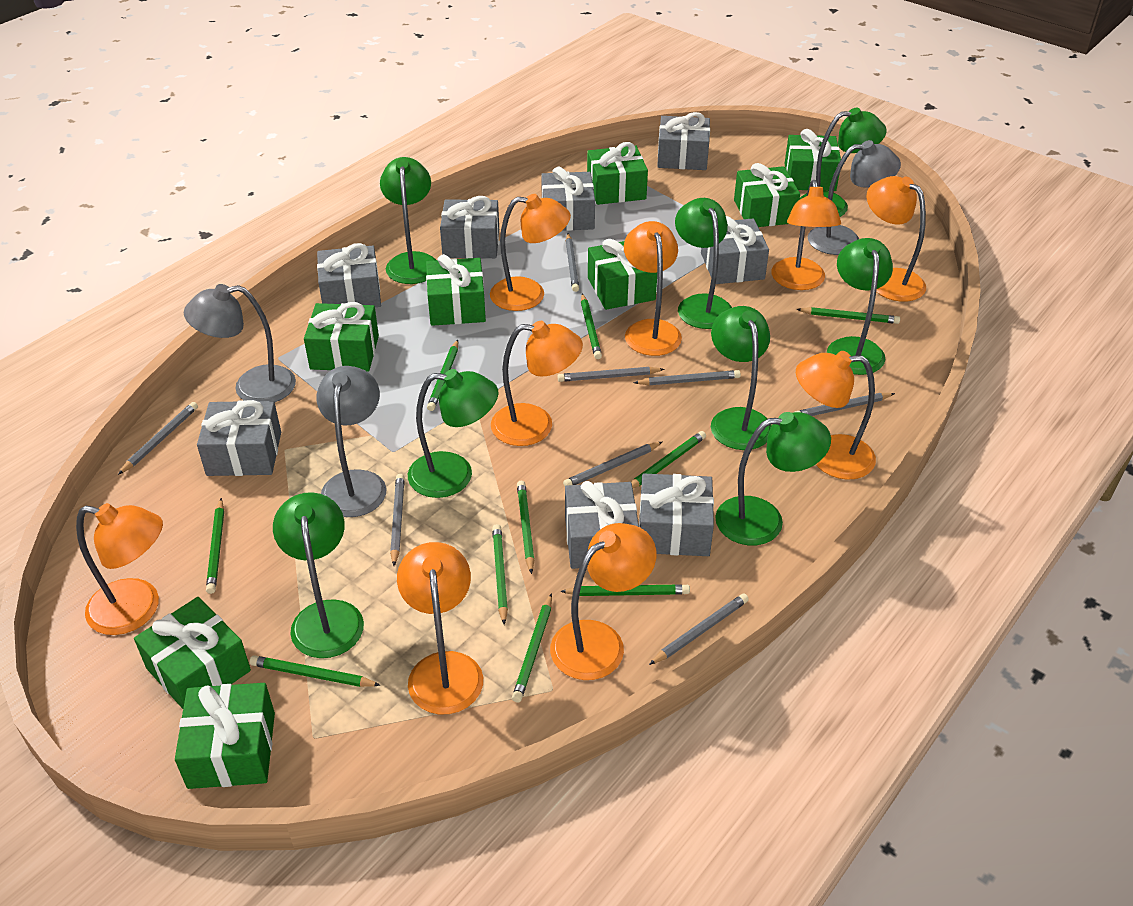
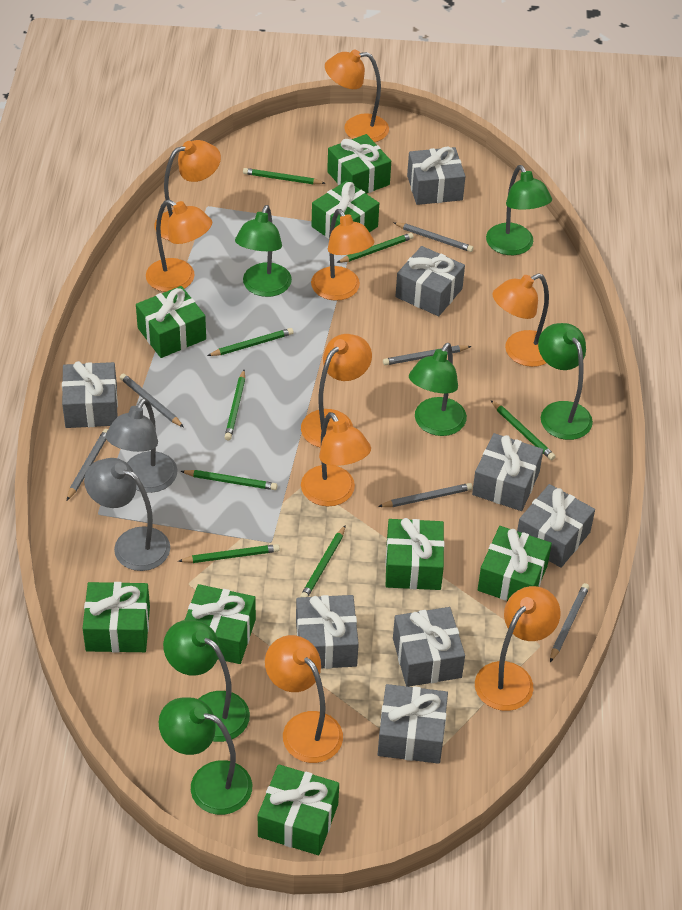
green lamp: 8 -> 6
green pencil: 10 -> 8
grey lamp: 3 -> 2
grey pencil: 8 -> 6

